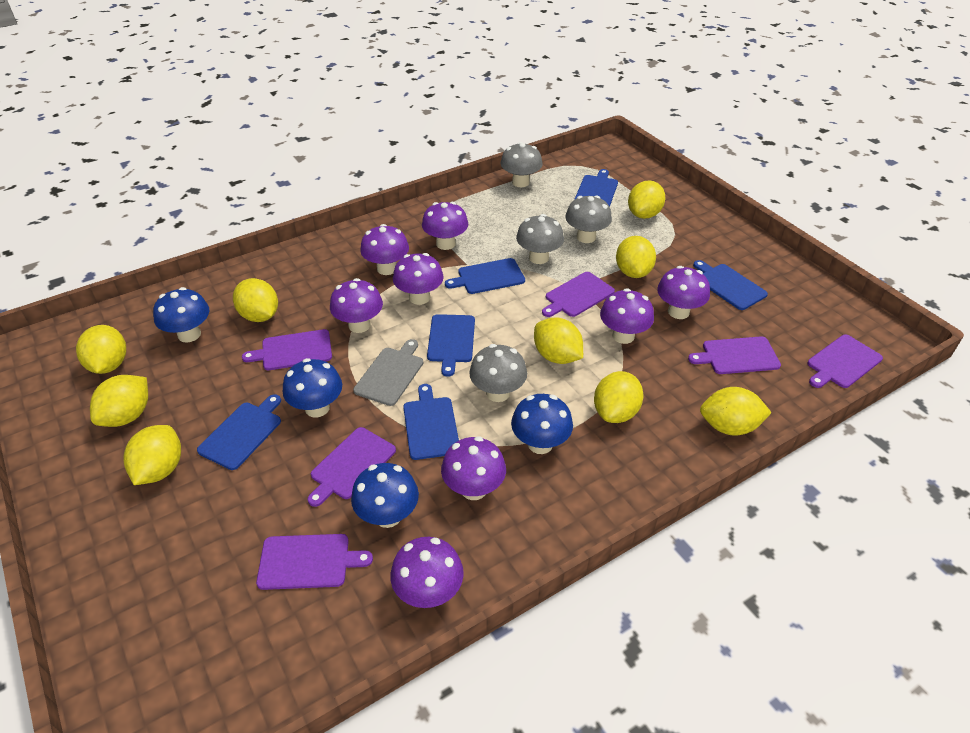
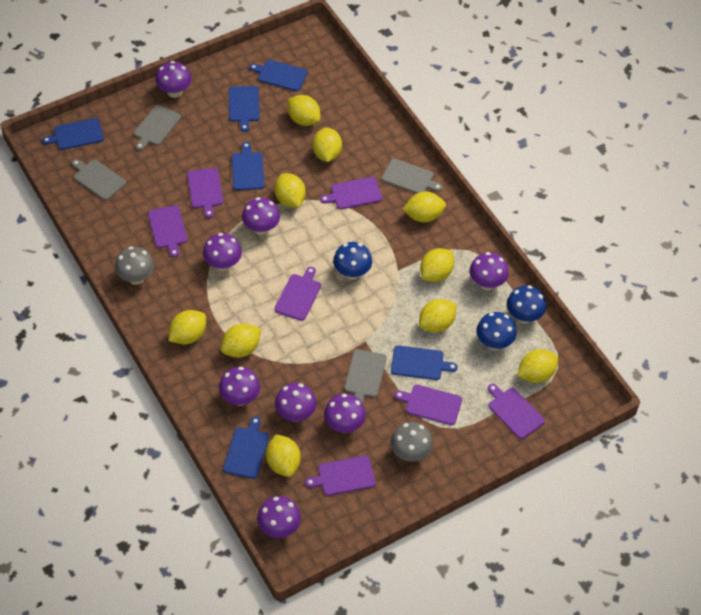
blue mushroom: 4 -> 3
grey cutting board: 1 -> 4
grey mushroom: 4 -> 2
purple cutting board: 6 -> 7
yellow lemon: 9 -> 10

